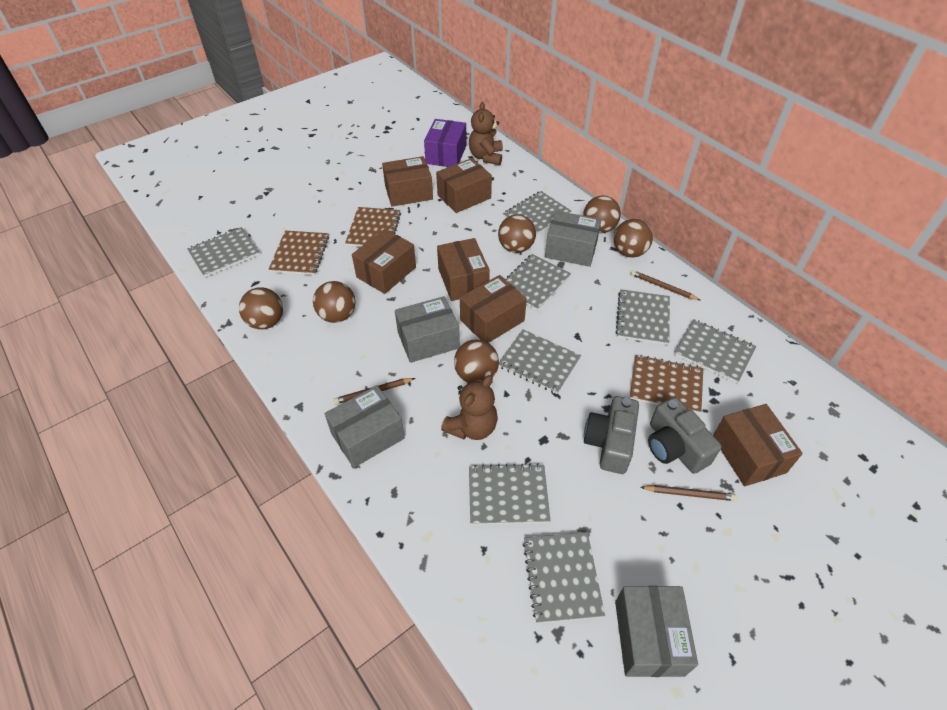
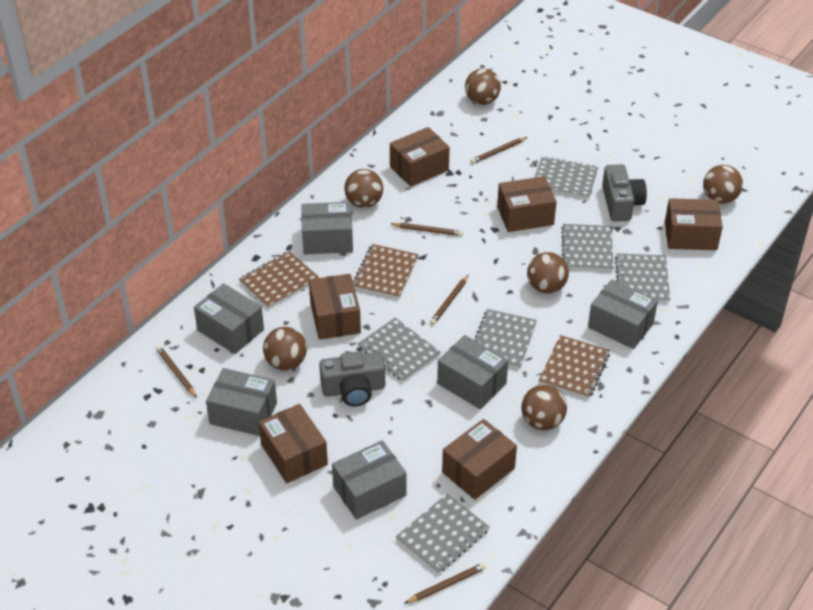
brown pencil: 3 -> 5
brown teddy bear: 2 -> 0
grey box: 4 -> 6
grey notebook: 8 -> 6
purple box: 1 -> 0

